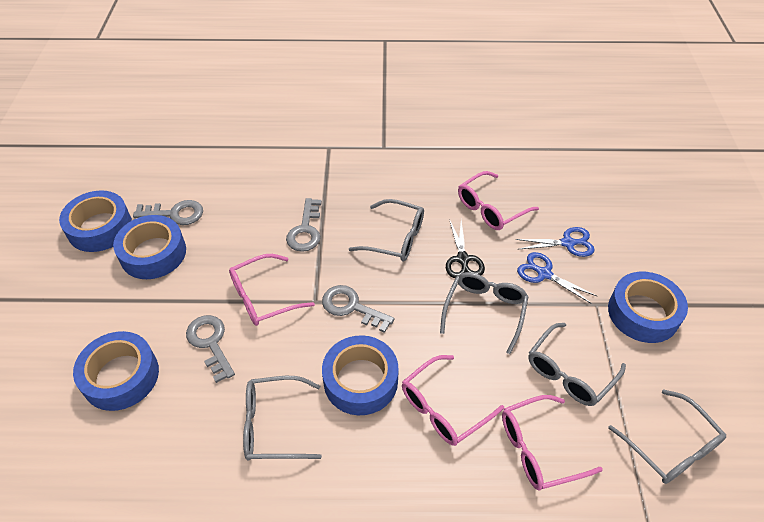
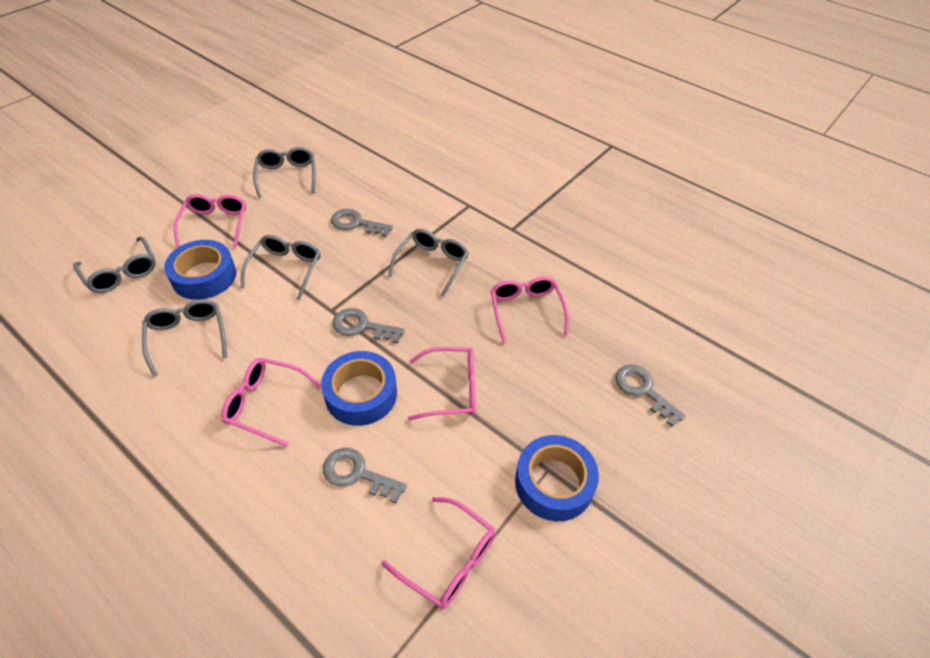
black scissors: 1 -> 0
blue scissors: 2 -> 0
blue tape: 5 -> 3
pink glasses: 4 -> 5

